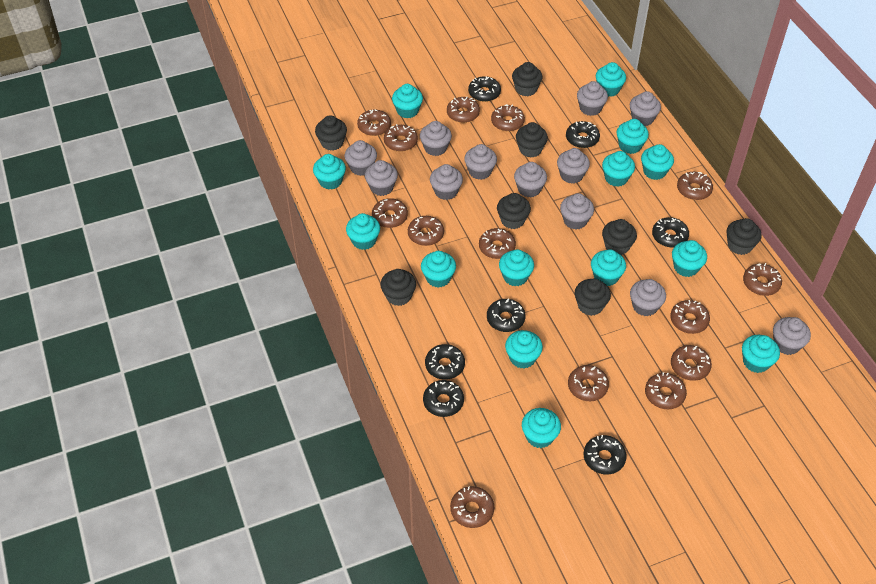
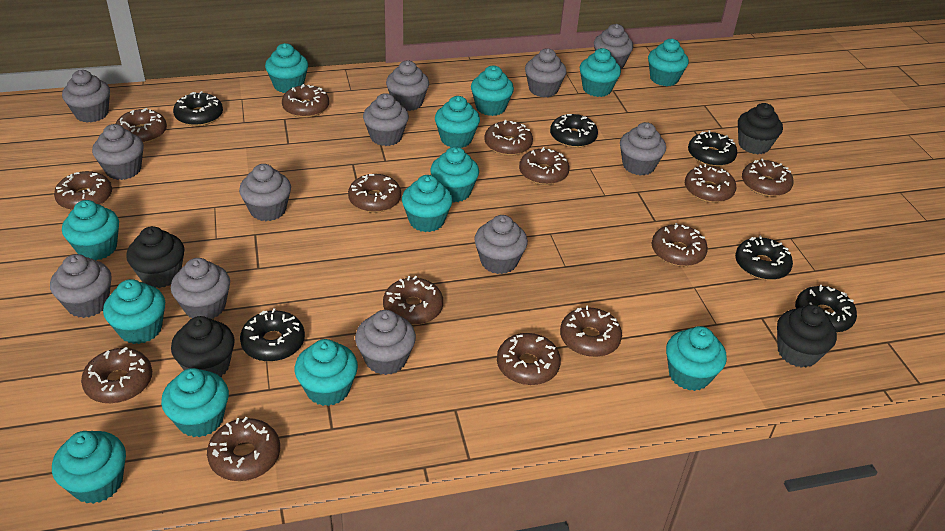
black cupcake: 8 -> 4
black donut: 7 -> 6
turquoise cupcake: 14 -> 13

